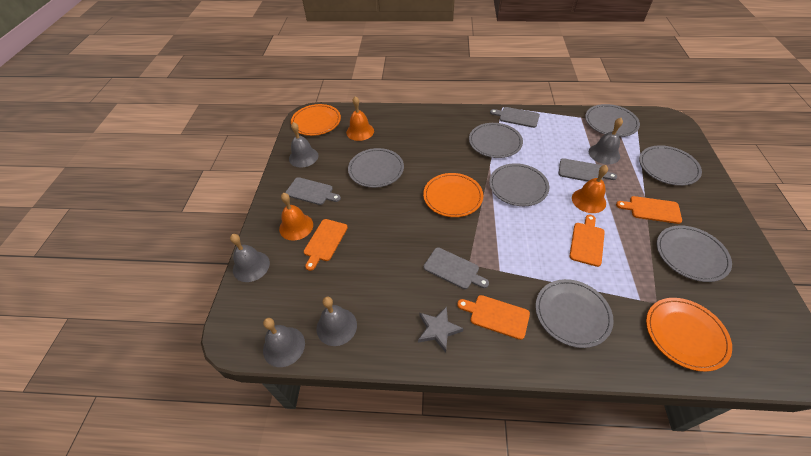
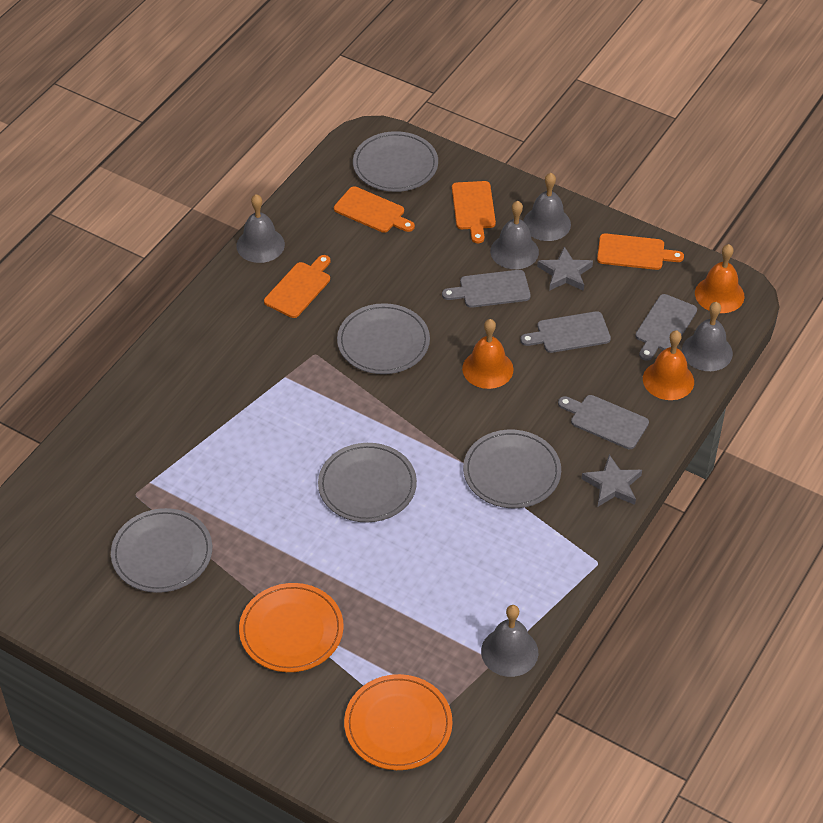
grey plate: 7 -> 5
grey star: 1 -> 2
orange plate: 3 -> 2

